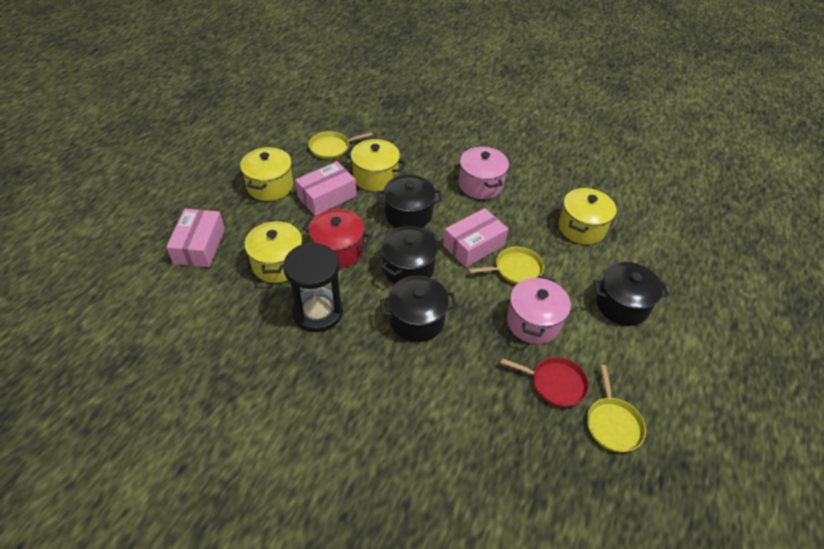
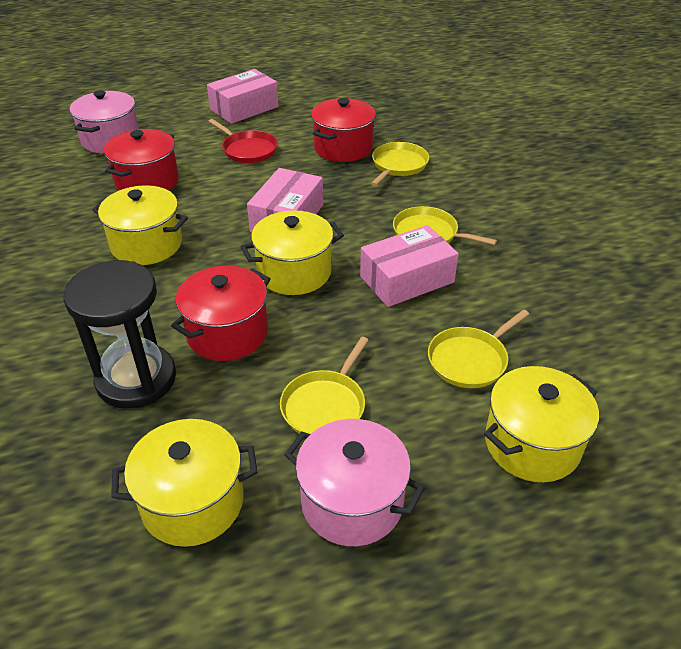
black pot: 4 -> 0
red pot: 1 -> 3
yellow pan: 3 -> 4

